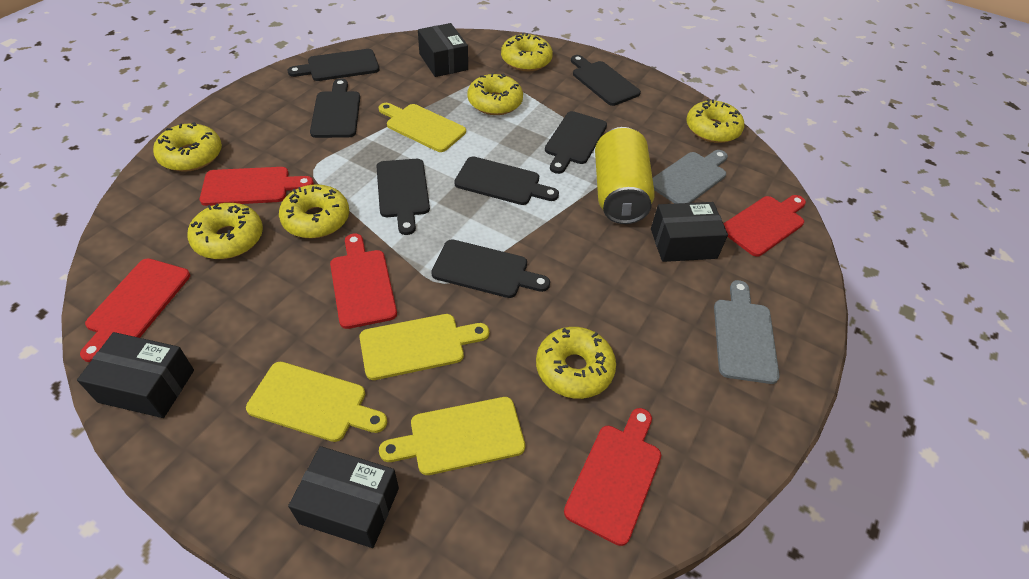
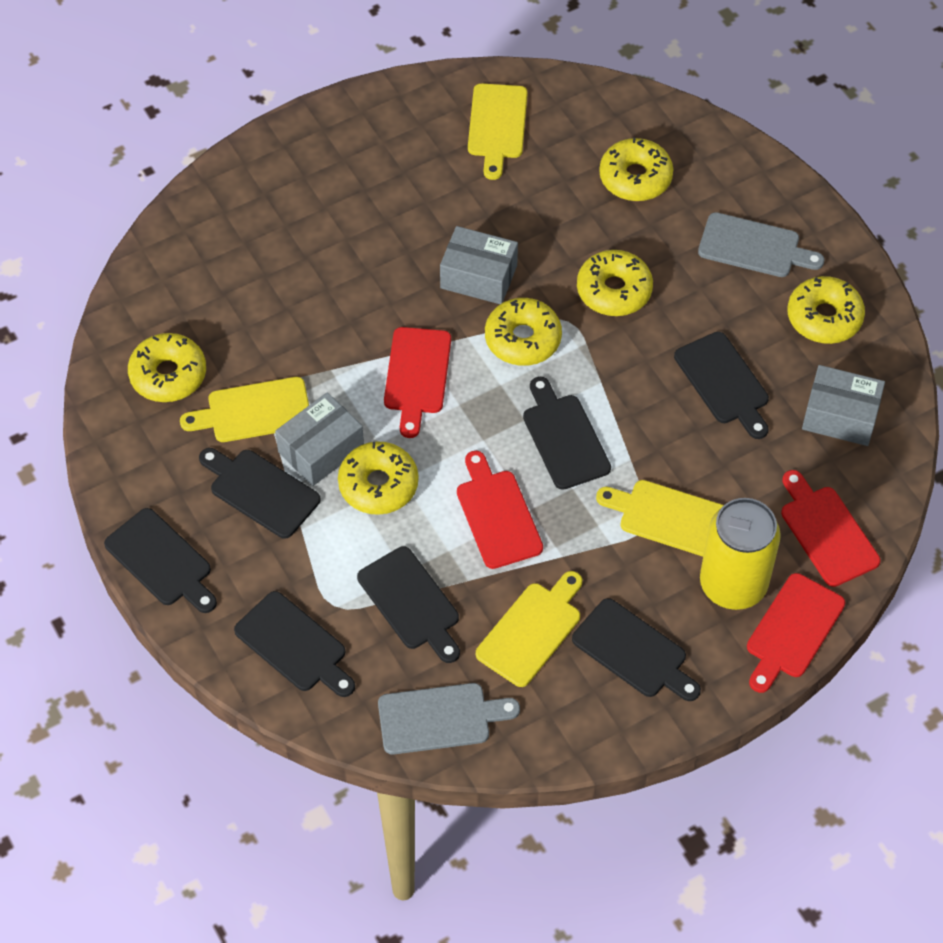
black box: 4 -> 0
grey box: 0 -> 3
red cutting board: 5 -> 4
yellow donut: 7 -> 6

